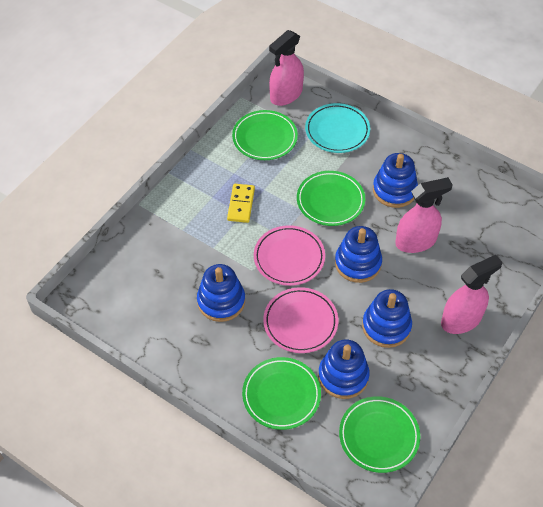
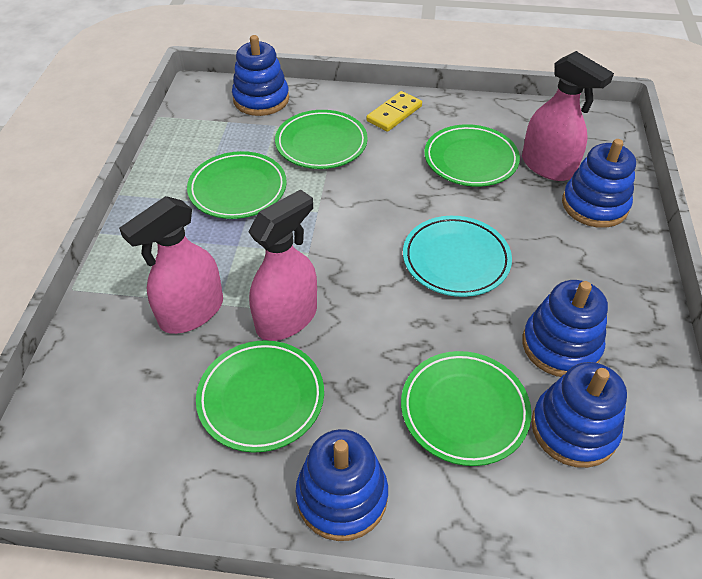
green plate: 4 -> 5
pink plate: 2 -> 0

